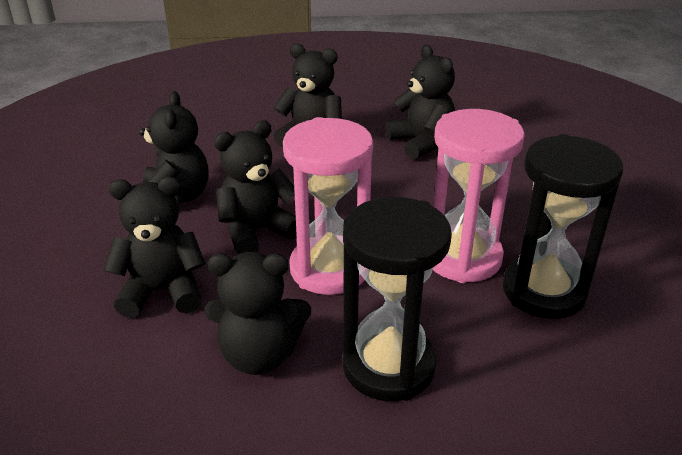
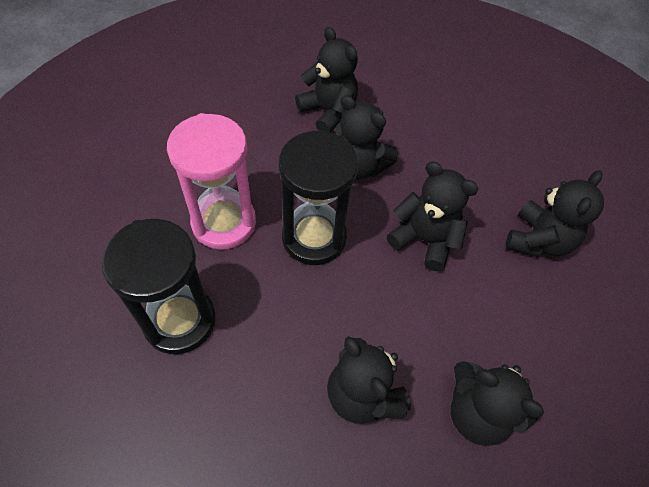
pink hourglass: 2 -> 1

